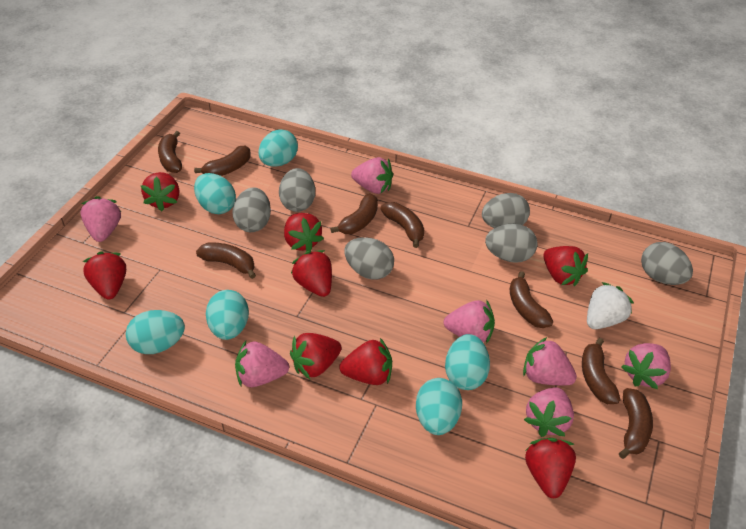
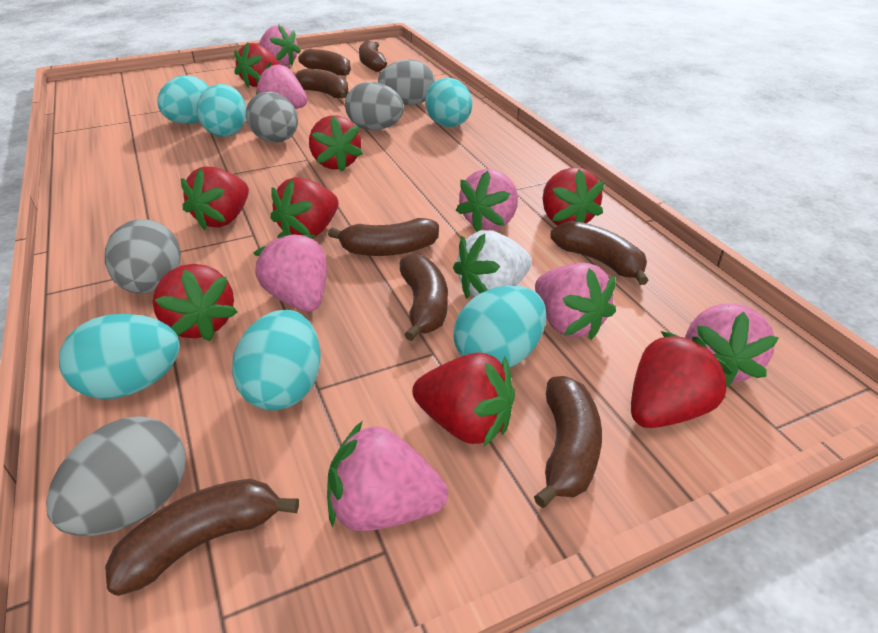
grey egg: 6 -> 5

